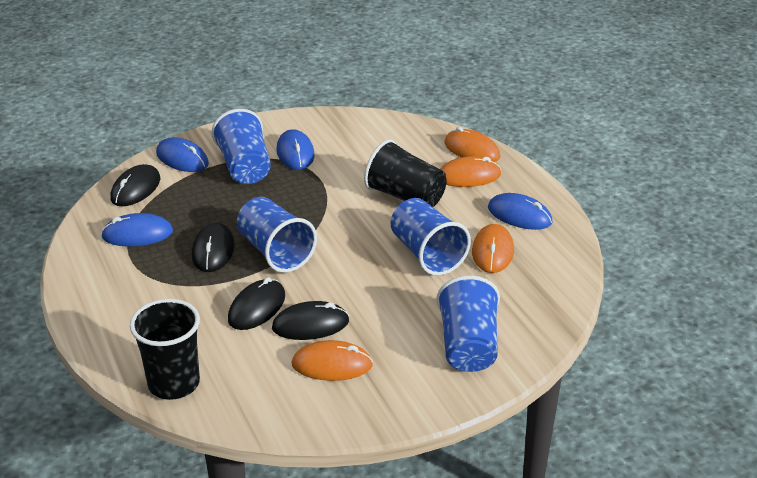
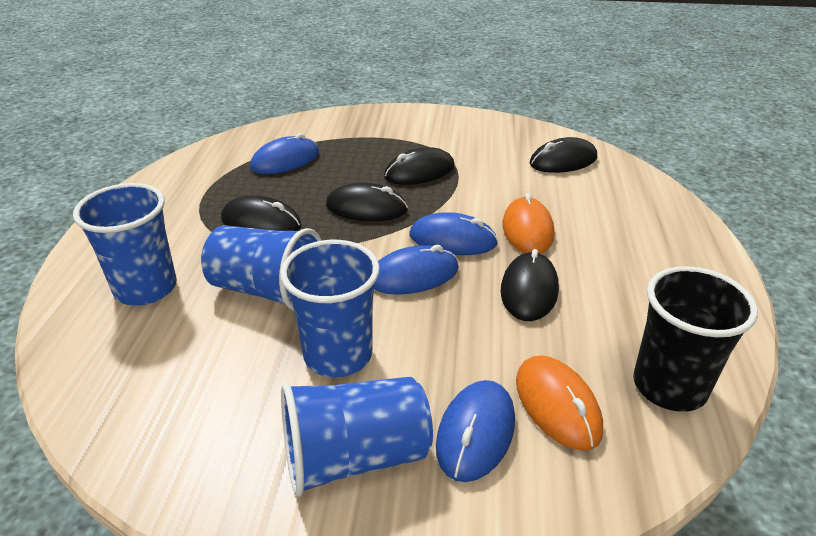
black cup: 2 -> 1
black mouse: 4 -> 5
orange mouse: 4 -> 2

